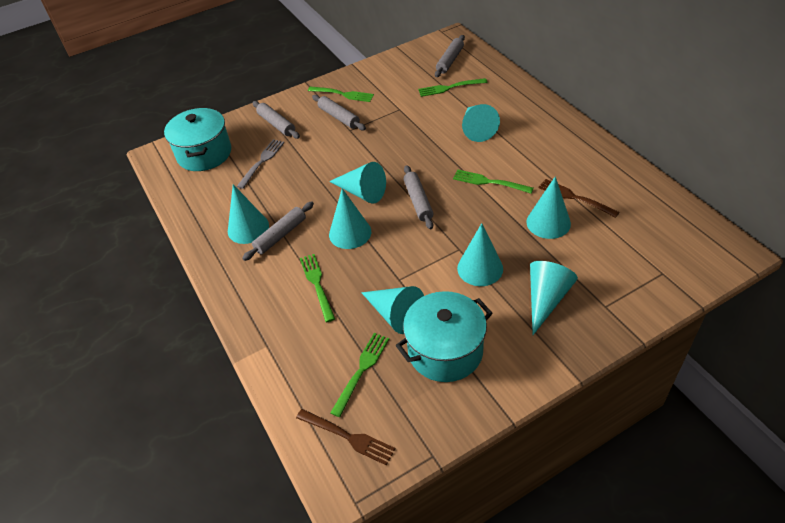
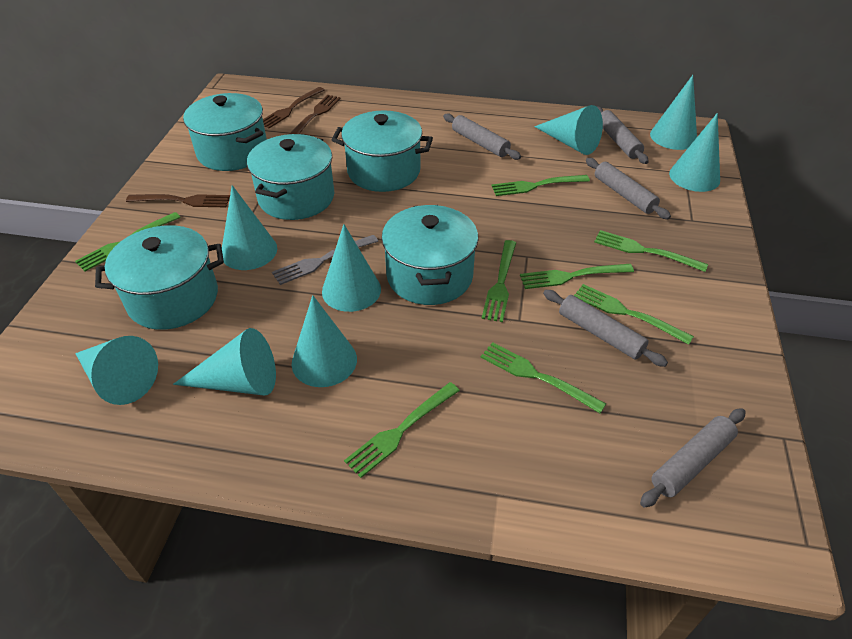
brown fork: 2 -> 3
green fork: 5 -> 8
turquoise pot: 2 -> 5

